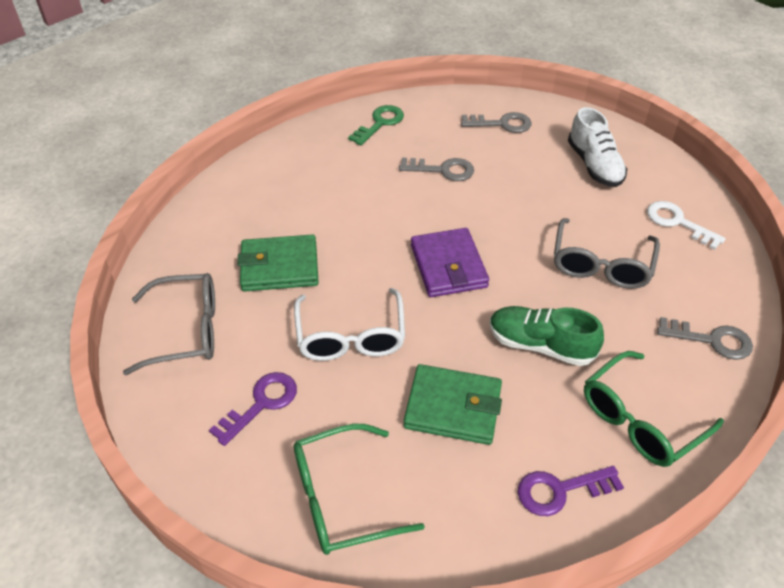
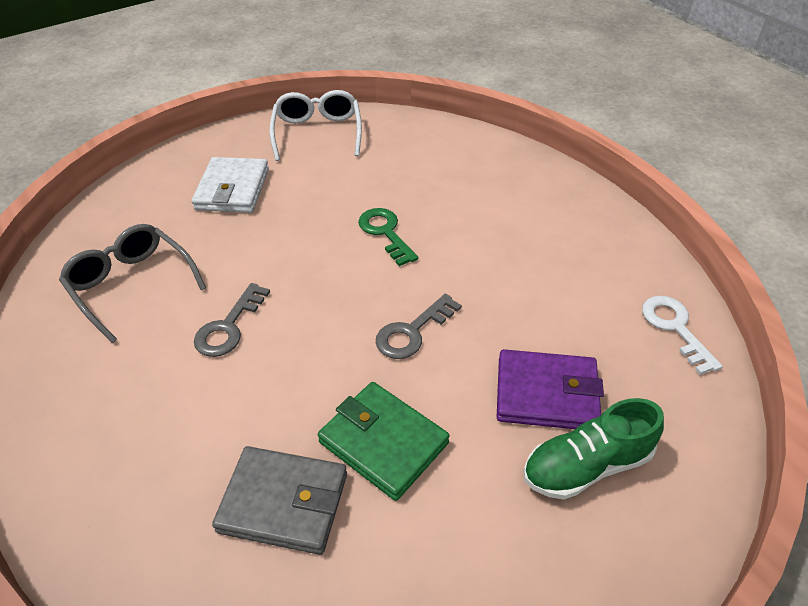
green glasses: 2 -> 0
green wallet: 2 -> 1
grey glasses: 2 -> 1
grey key: 3 -> 2
grey wallet: 0 -> 1
purple key: 2 -> 0
white shoe: 1 -> 0
white wallet: 0 -> 1

